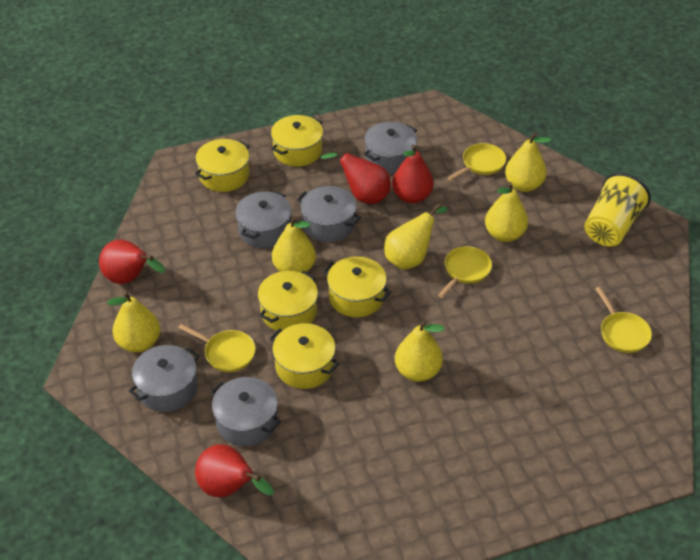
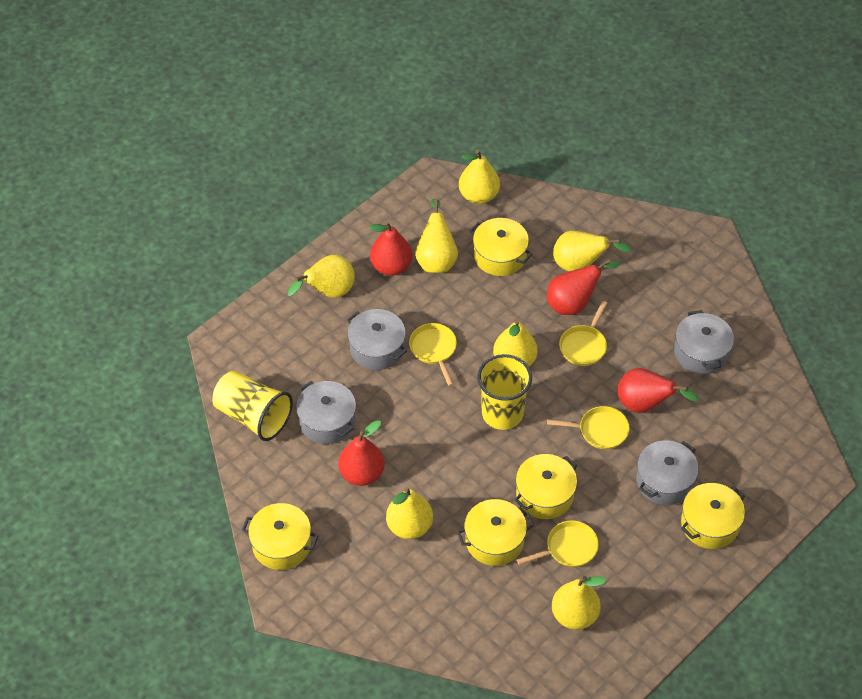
grey pot: 5 -> 4
yellow cup: 1 -> 2
yellow pear: 6 -> 7

